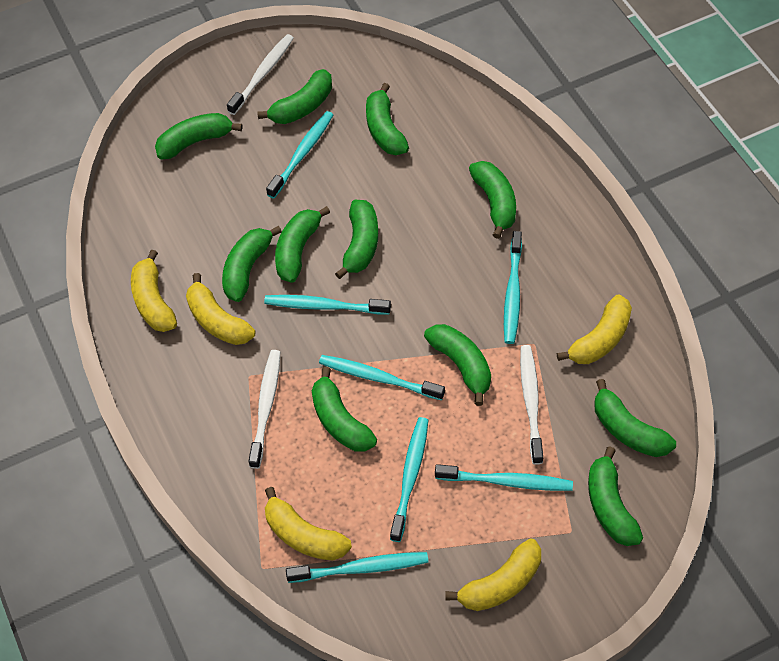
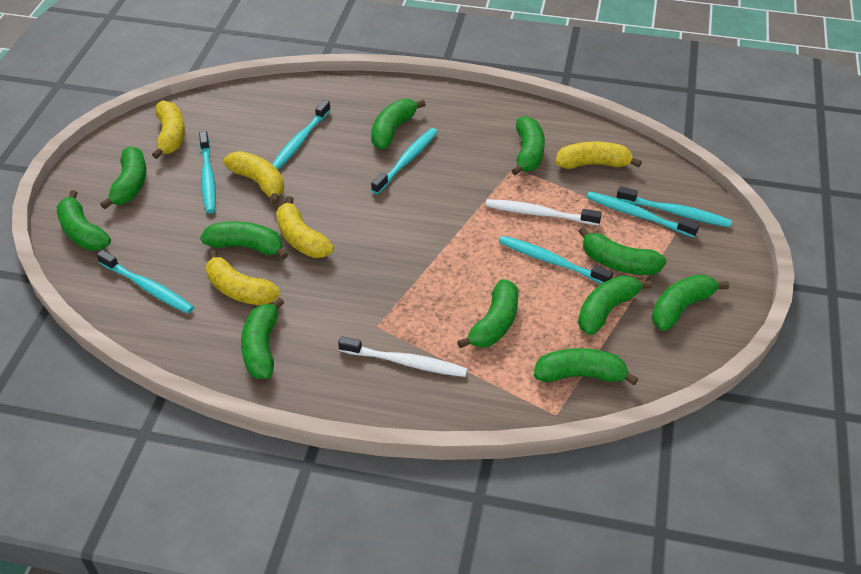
white toothbrush: 3 -> 2

